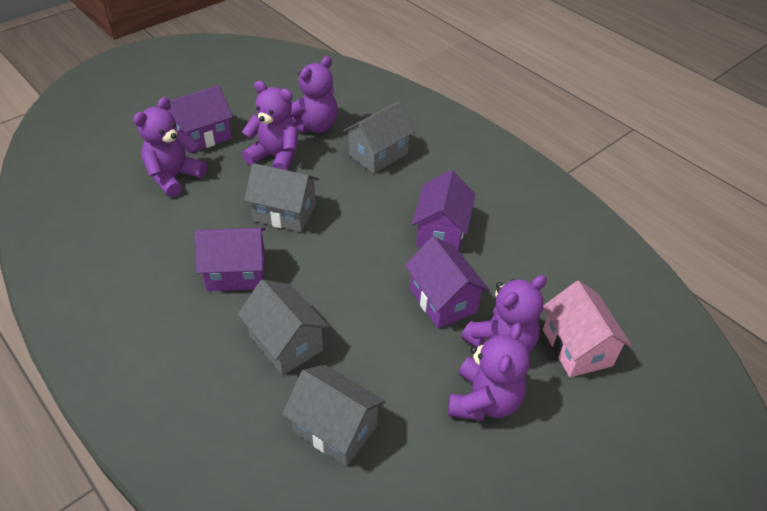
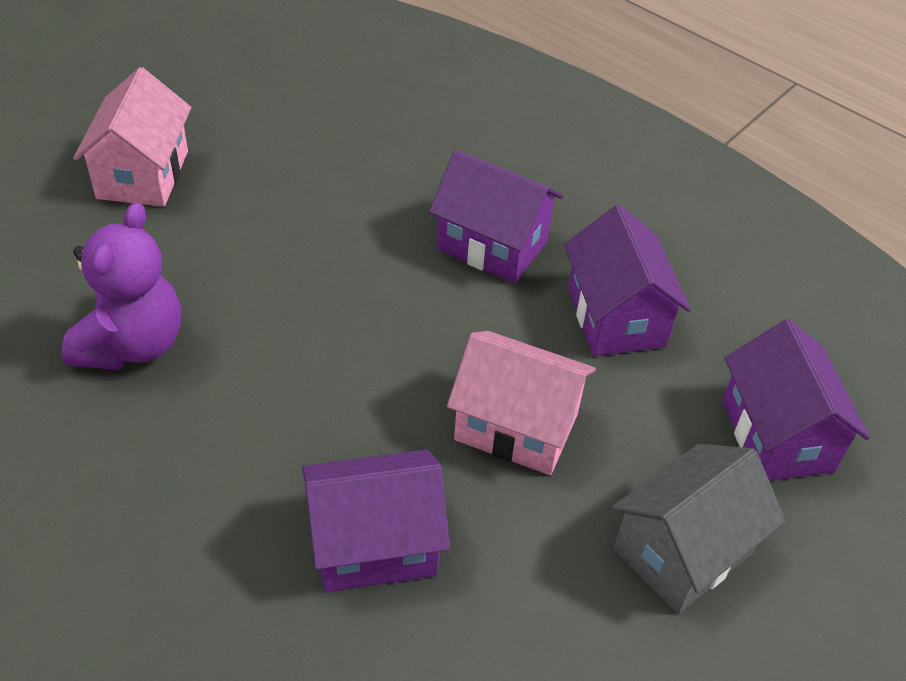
grey house: 4 -> 1
pink house: 1 -> 2
purple teddy bear: 5 -> 1

